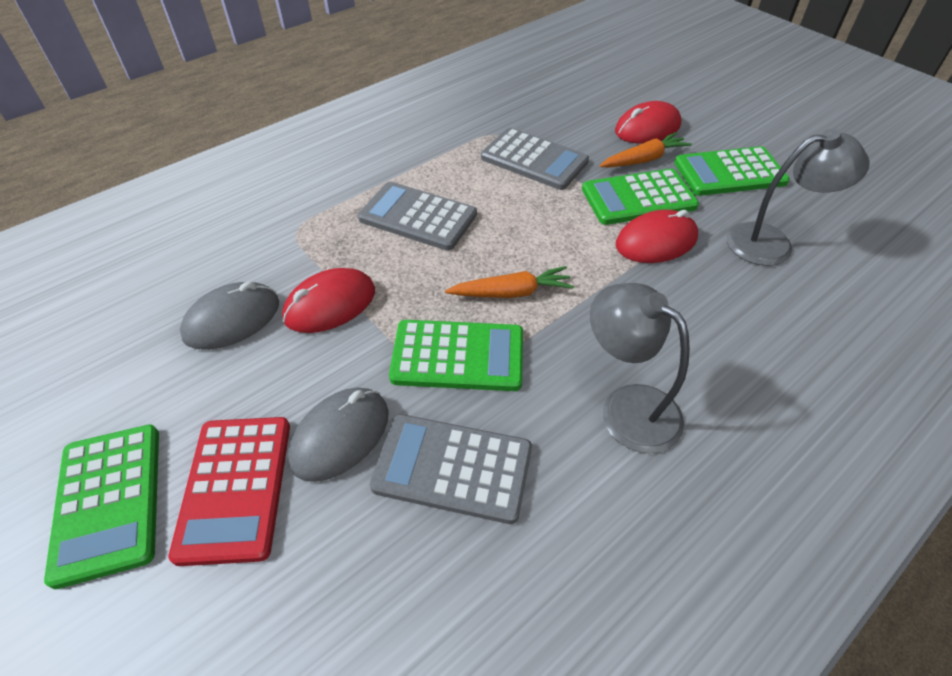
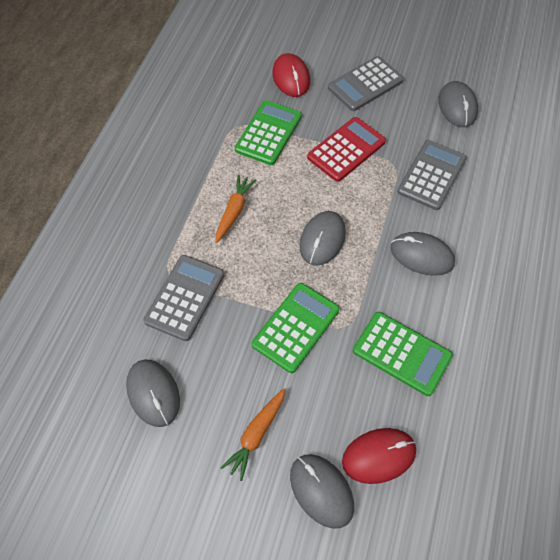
green calculator: 4 -> 3
grey lamp: 2 -> 0
grey mouse: 2 -> 5
red mouse: 3 -> 2

